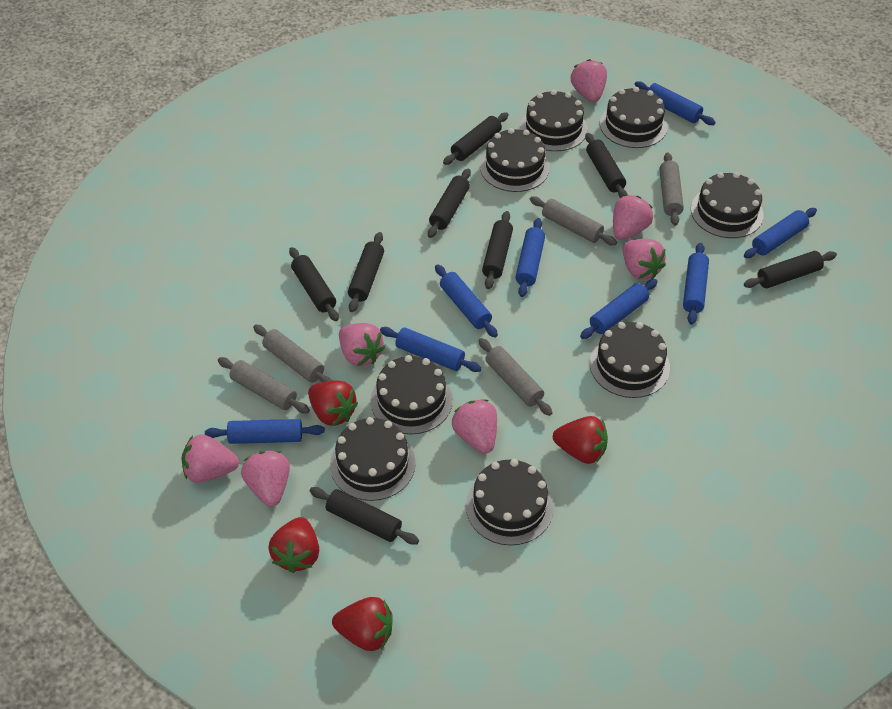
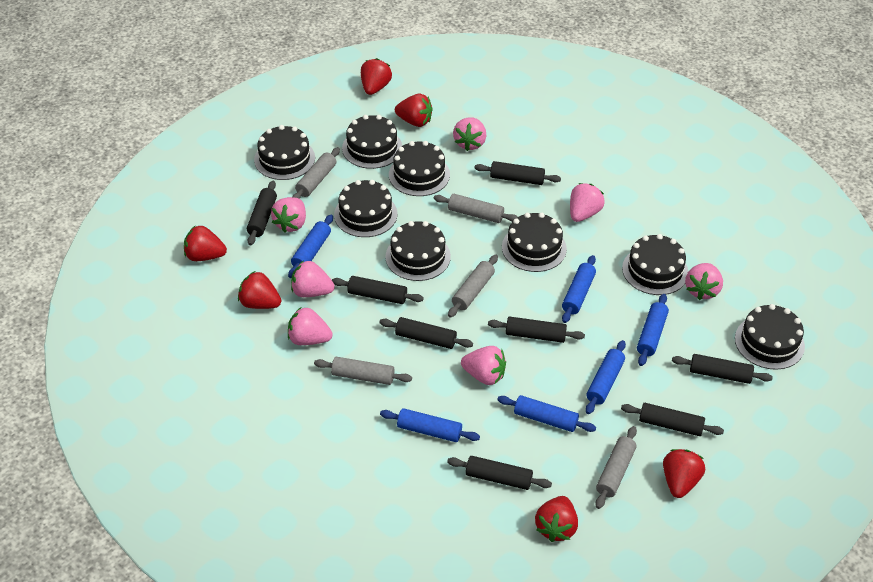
blue rolling pin: 8 -> 6
red strawberry: 4 -> 6

